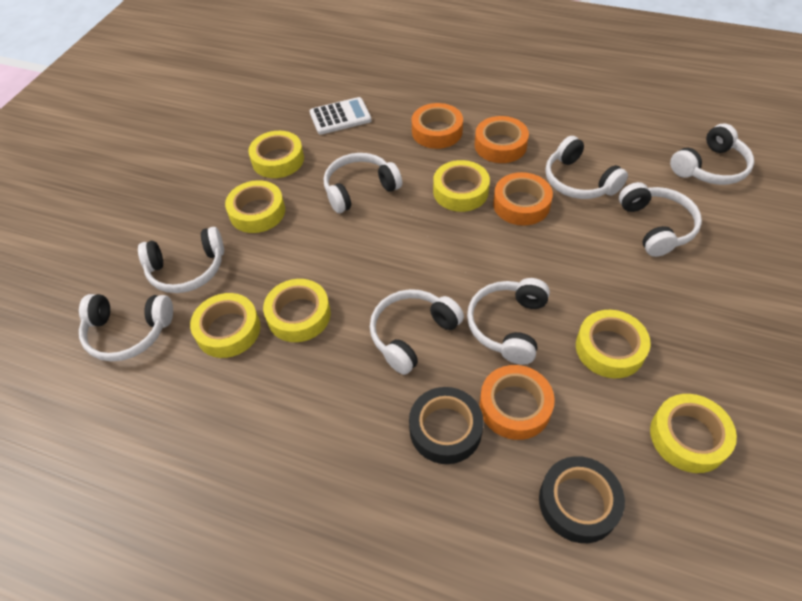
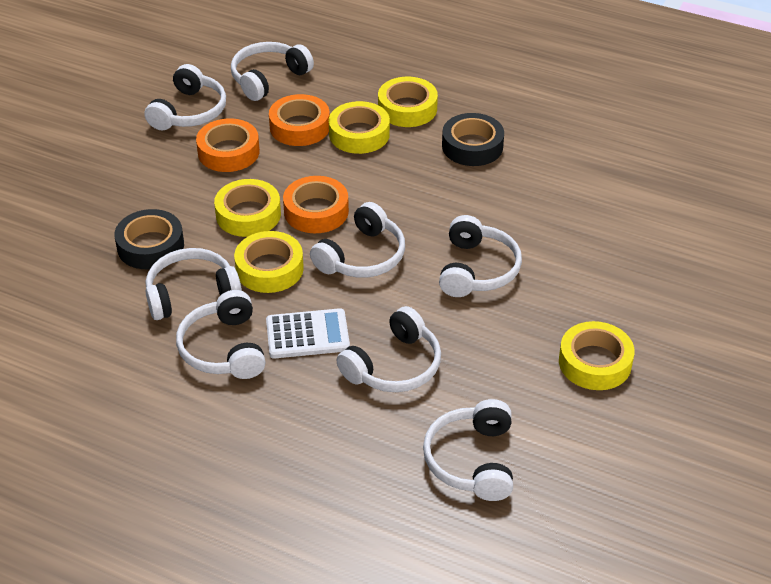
orange tape: 4 -> 3
yellow tape: 7 -> 5

